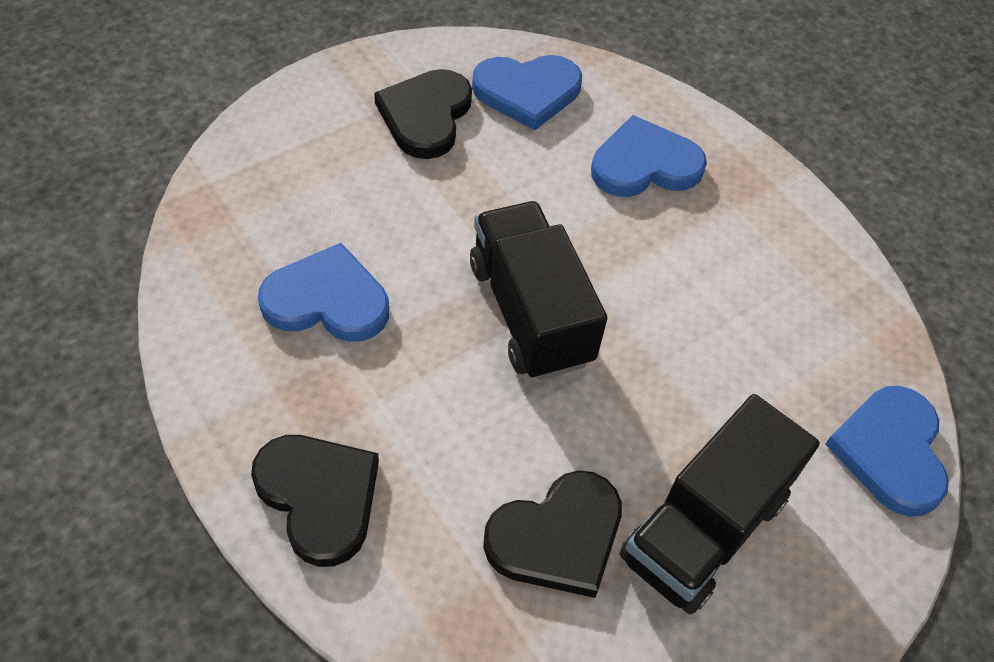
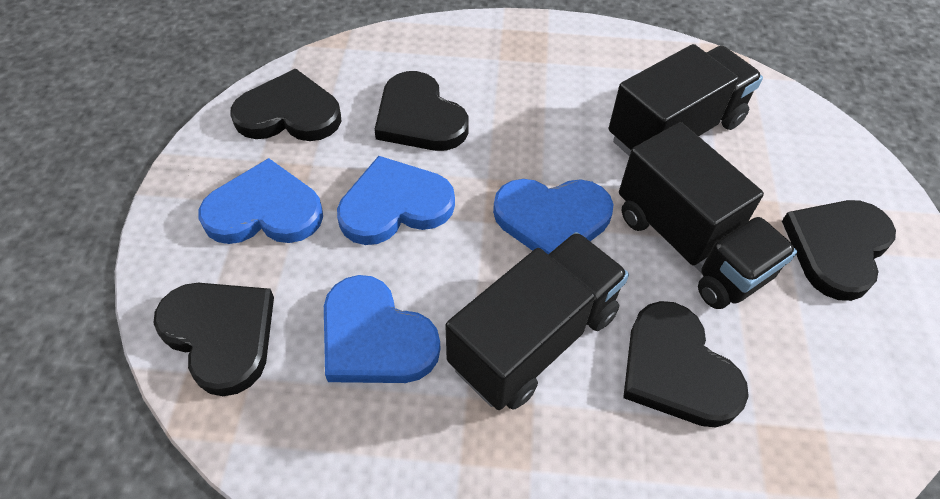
black heart: 3 -> 5
black truck: 2 -> 3

